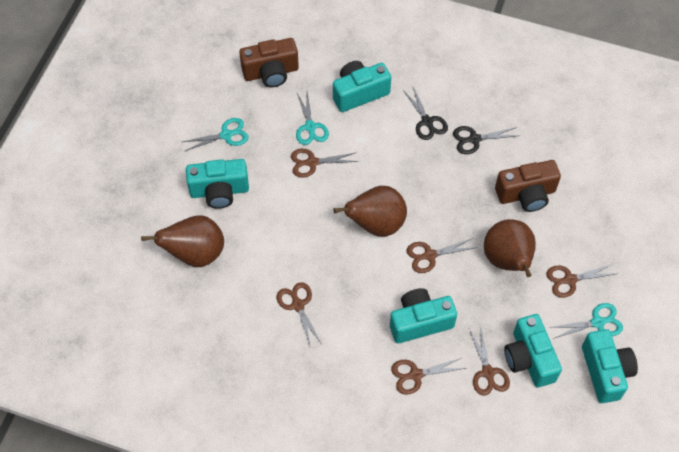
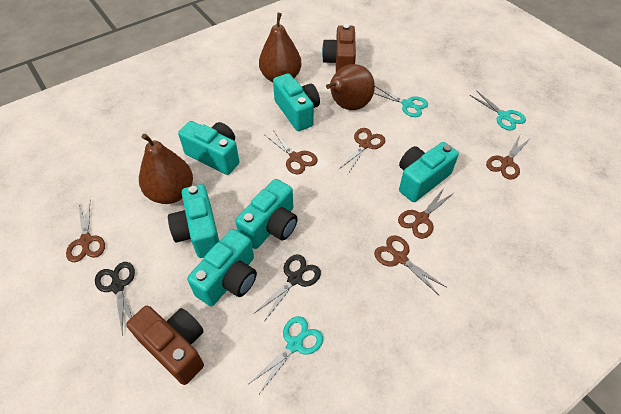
turquoise camera: 5 -> 6

